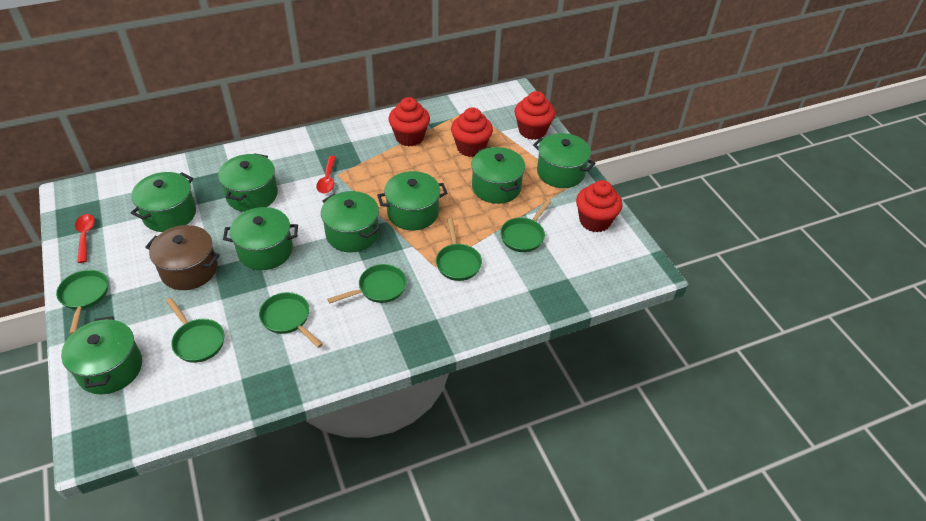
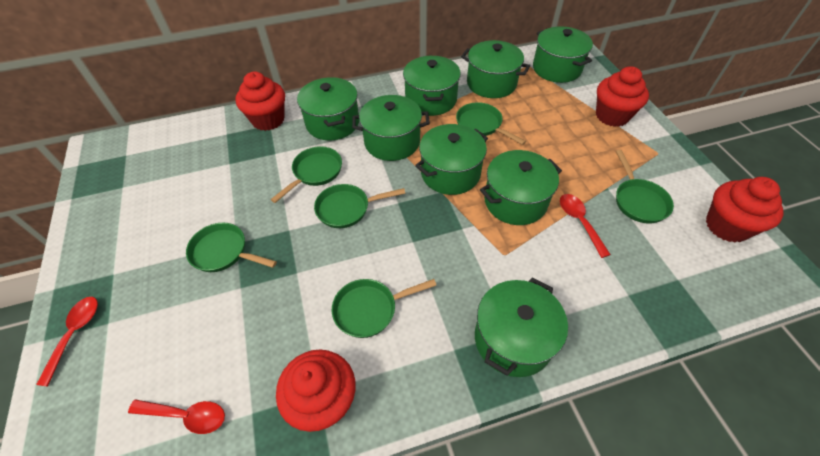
brown pot: 1 -> 0
red spoon: 2 -> 3

